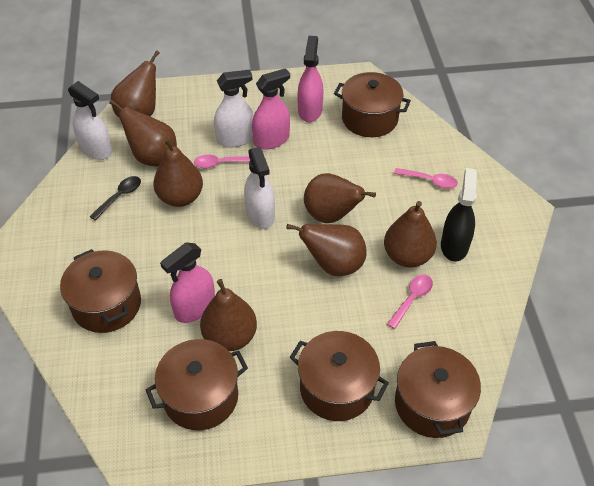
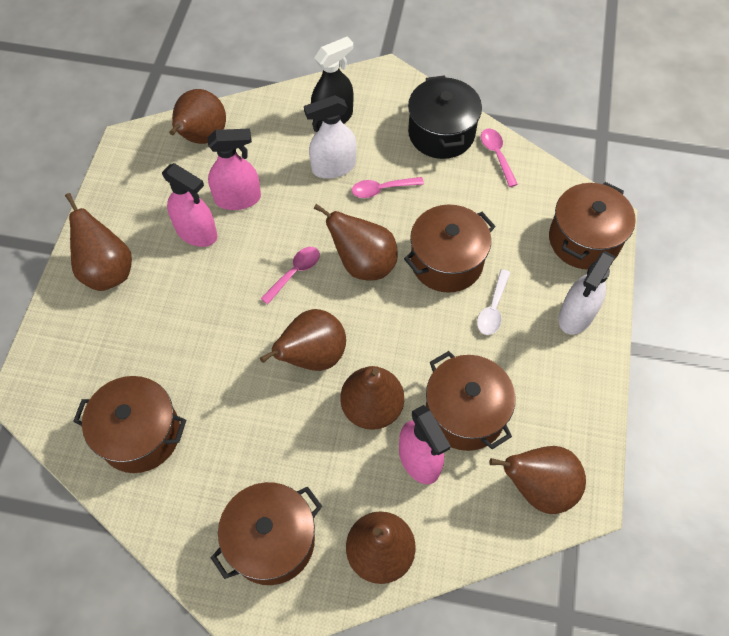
black pot: 0 -> 1
black spoon: 1 -> 0
white spoon: 0 -> 1
white spray bottle: 3 -> 2

